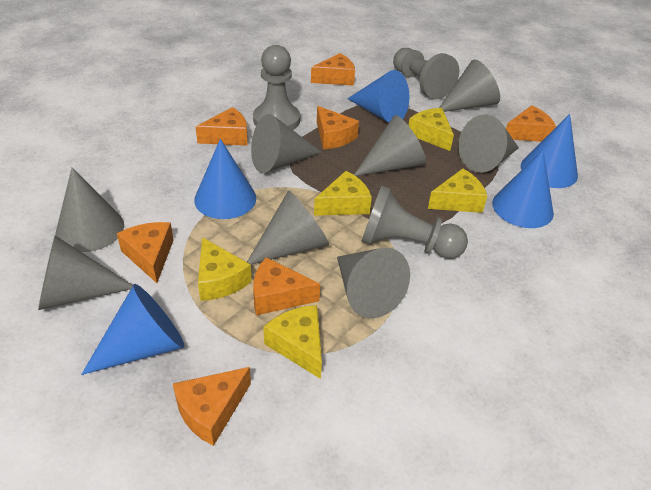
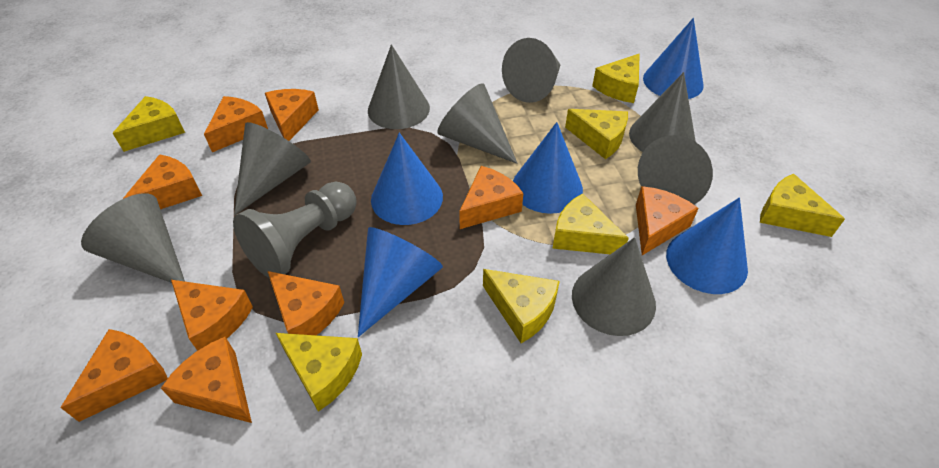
grey pawn: 3 -> 1
orange cheese: 7 -> 9
yellow cheese: 5 -> 7

